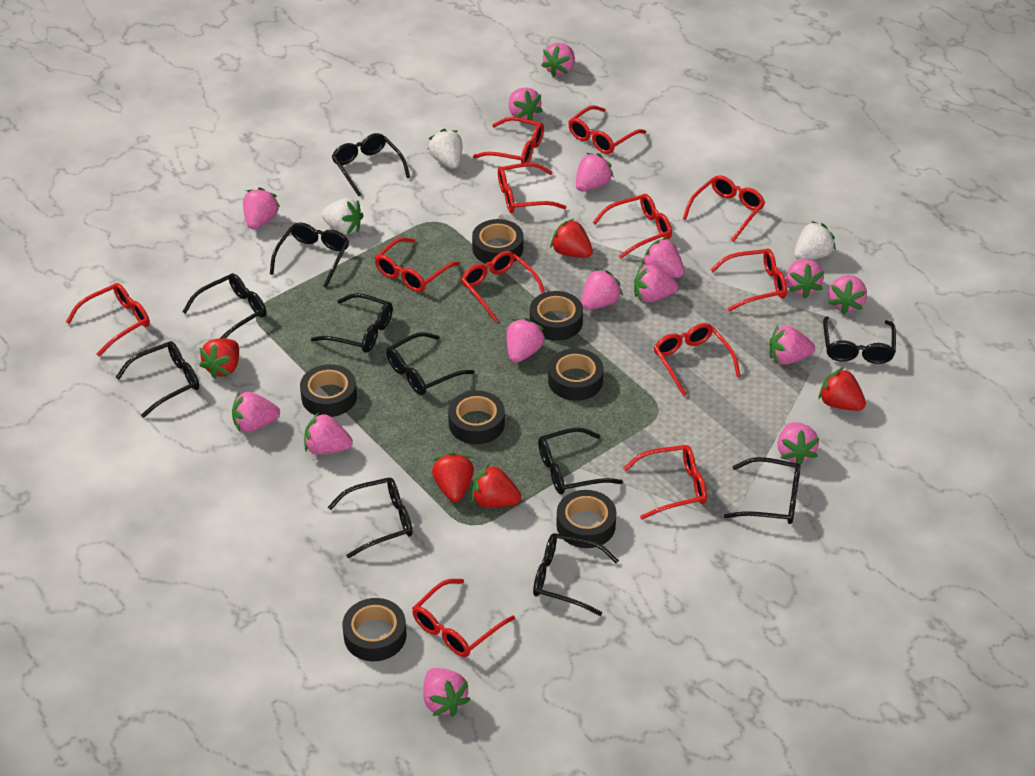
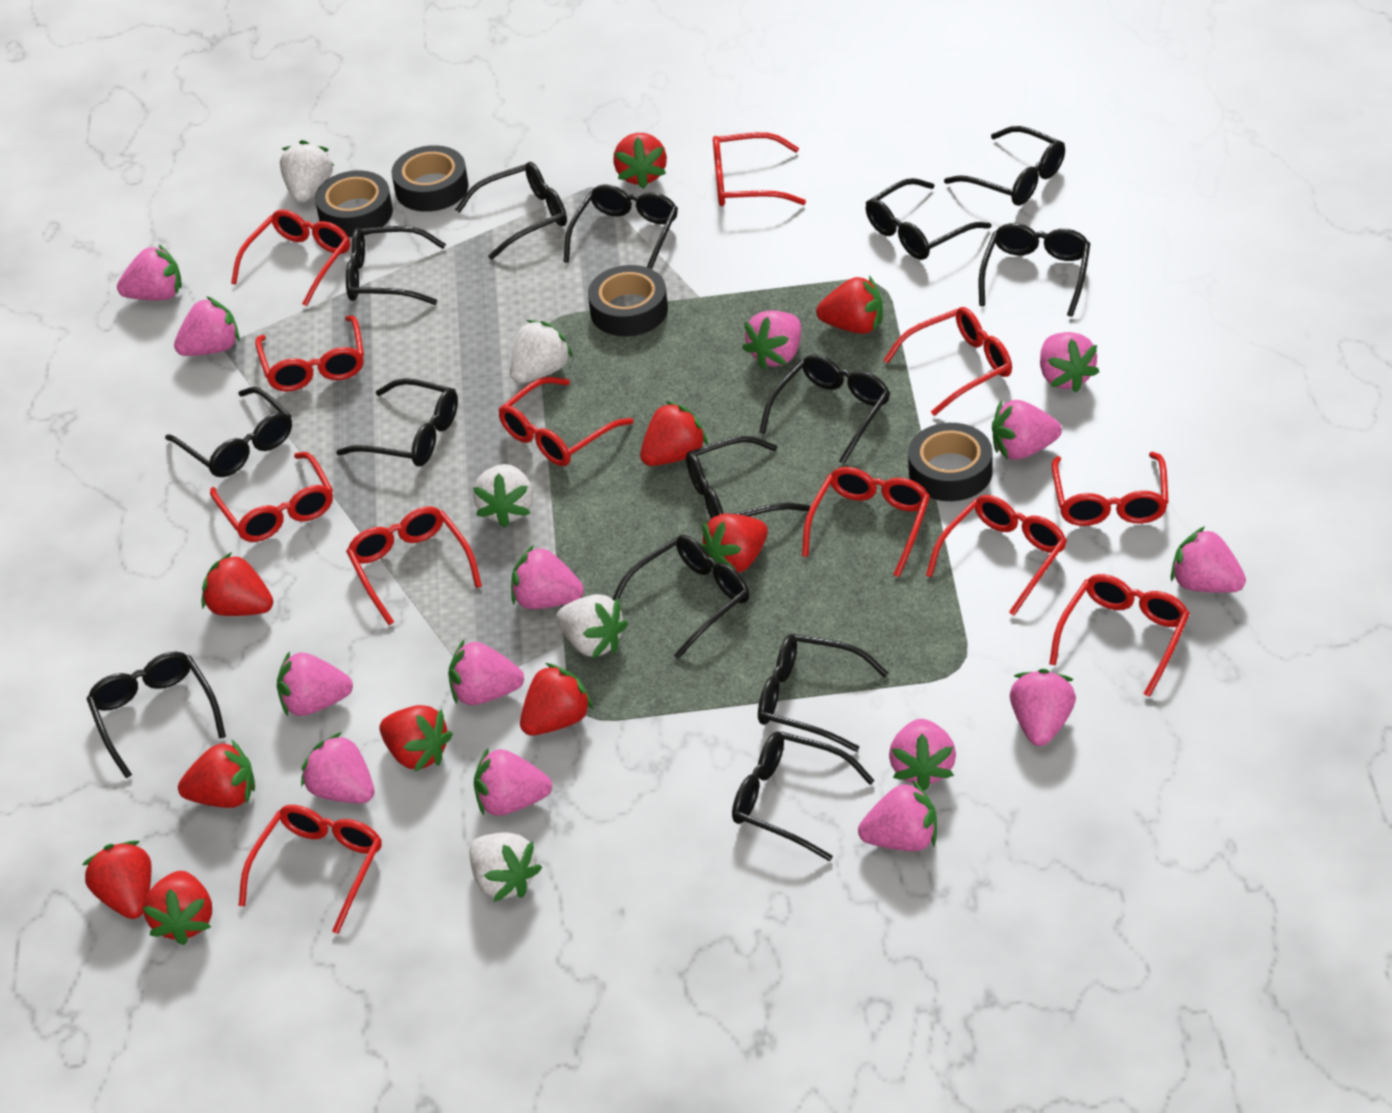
black glasses: 11 -> 14
black tape: 7 -> 4
pink strawberry: 15 -> 14
red strawberry: 5 -> 10
white strawberry: 3 -> 5

